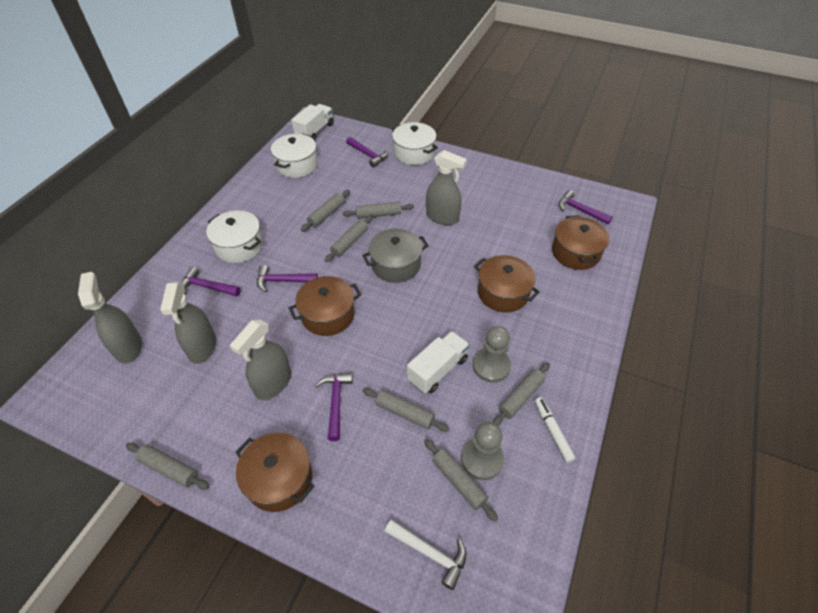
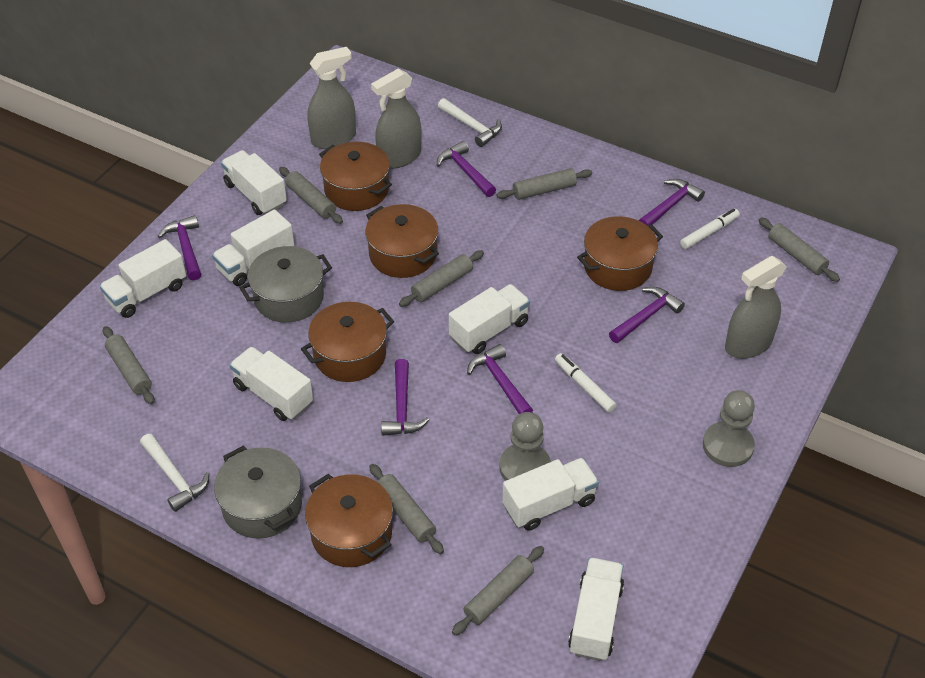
brown pot: 4 -> 5
grey pot: 1 -> 2
grey spray bottle: 4 -> 3
purple hammer: 5 -> 6
white hammer: 1 -> 2
white marker: 1 -> 2
white pot: 3 -> 0
white truck: 2 -> 7

